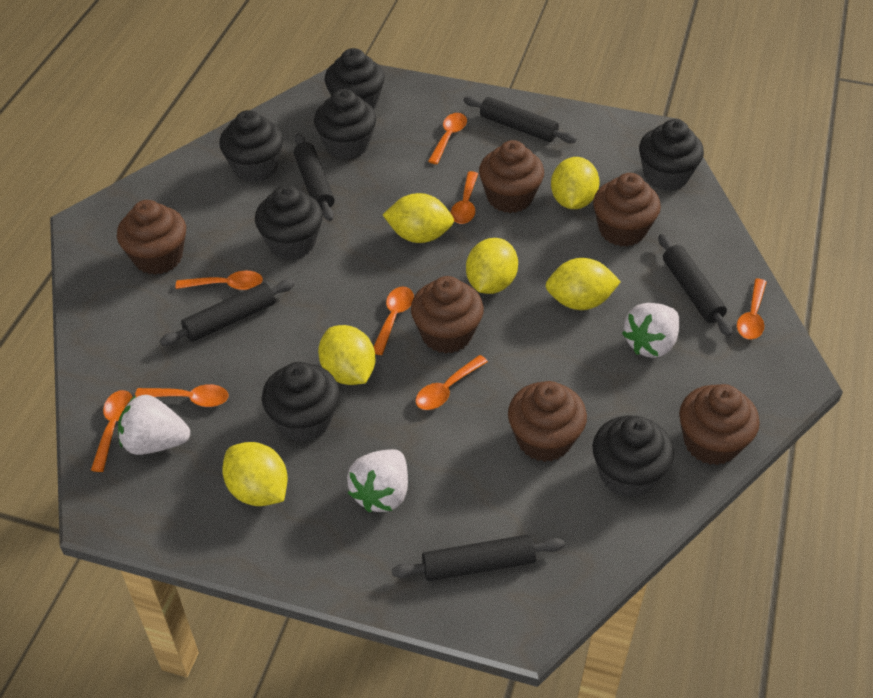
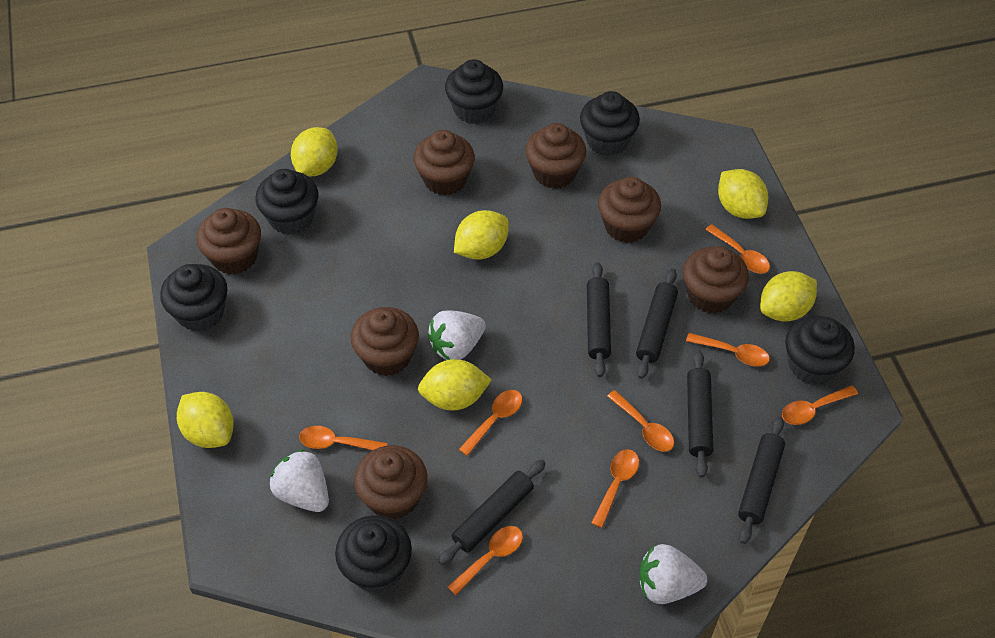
black cupcake: 7 -> 6
brown cupcake: 6 -> 7

